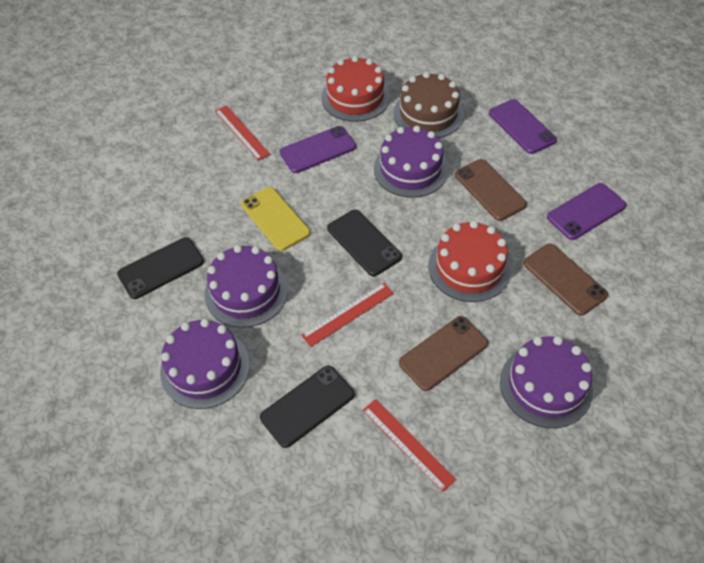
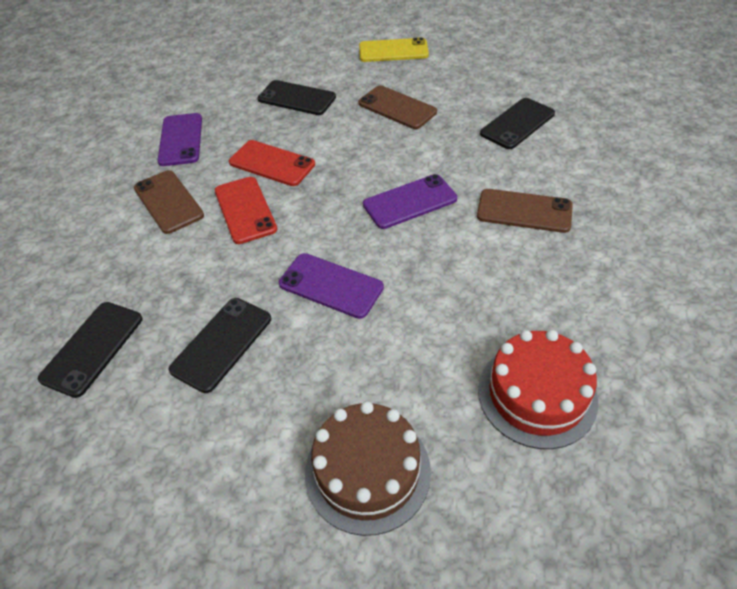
black phone: 3 -> 4
purple cake: 4 -> 0
red cake: 2 -> 1
red phone: 0 -> 2
red ruler: 3 -> 0

